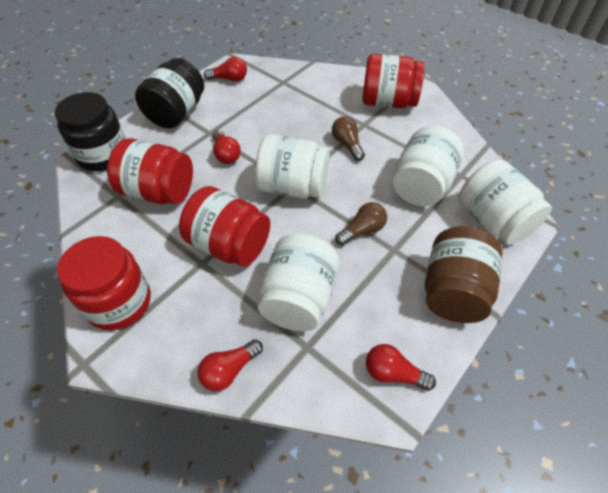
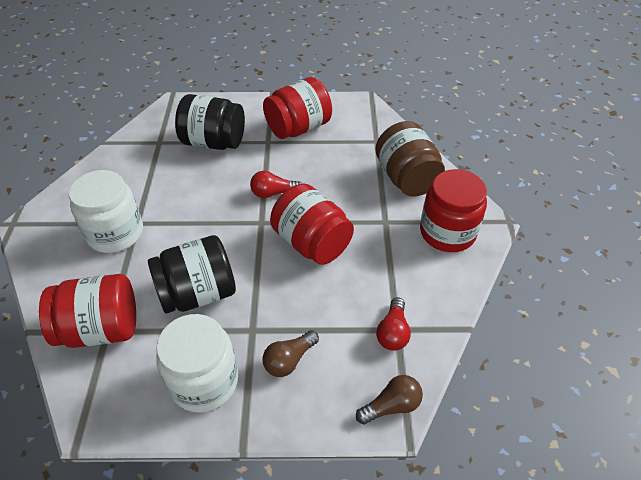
red light bulb: 4 -> 2
white jar: 4 -> 2

